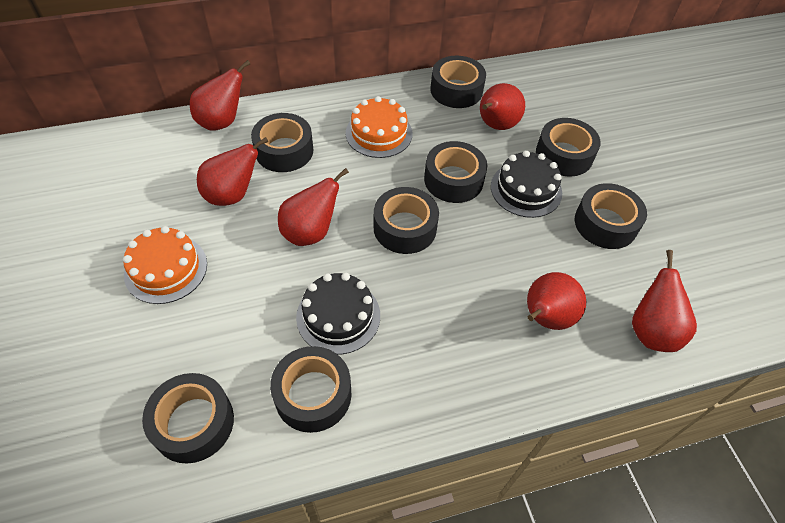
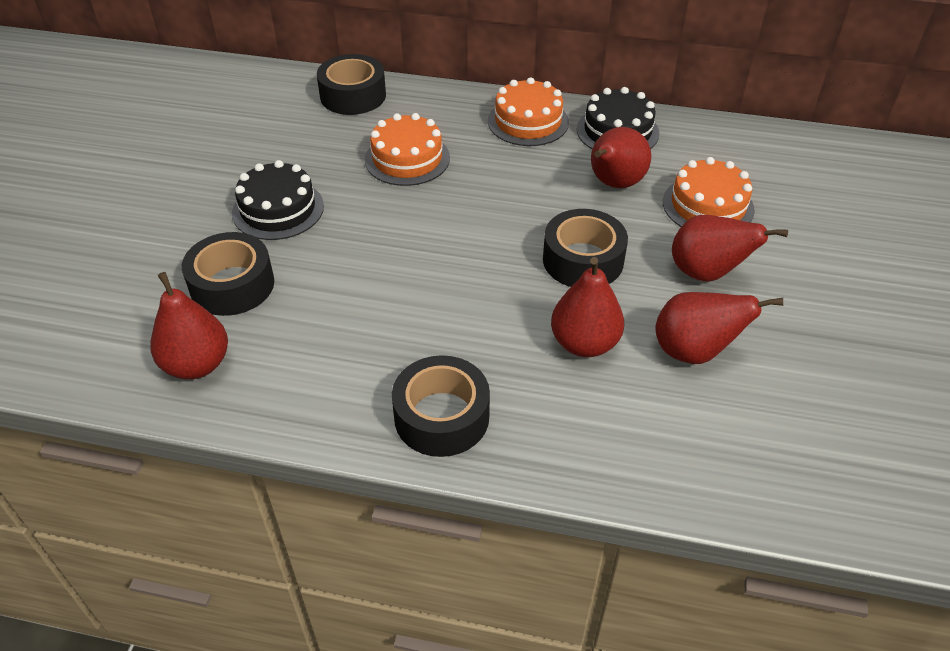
black tape: 8 -> 4
orange cake: 2 -> 3
red pear: 6 -> 5

